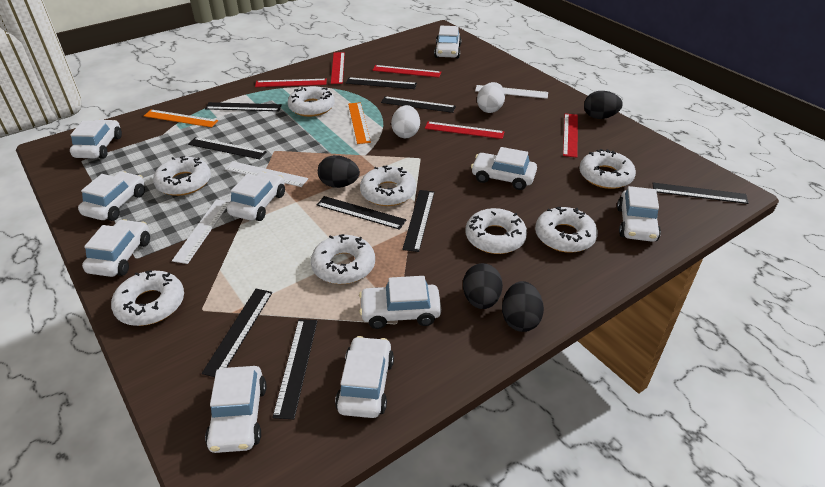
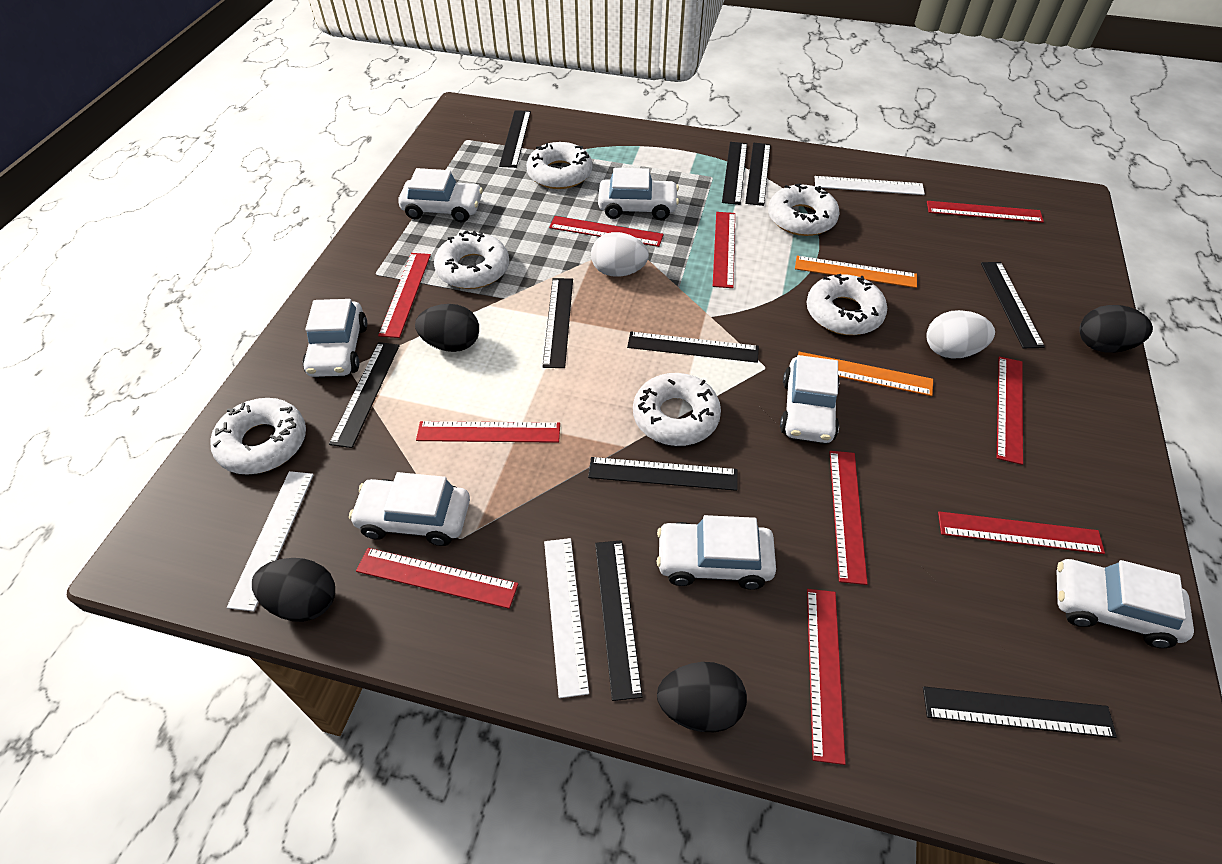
black ruler: 9 -> 10
red ruler: 5 -> 10
white car: 10 -> 7
white donut: 8 -> 6

